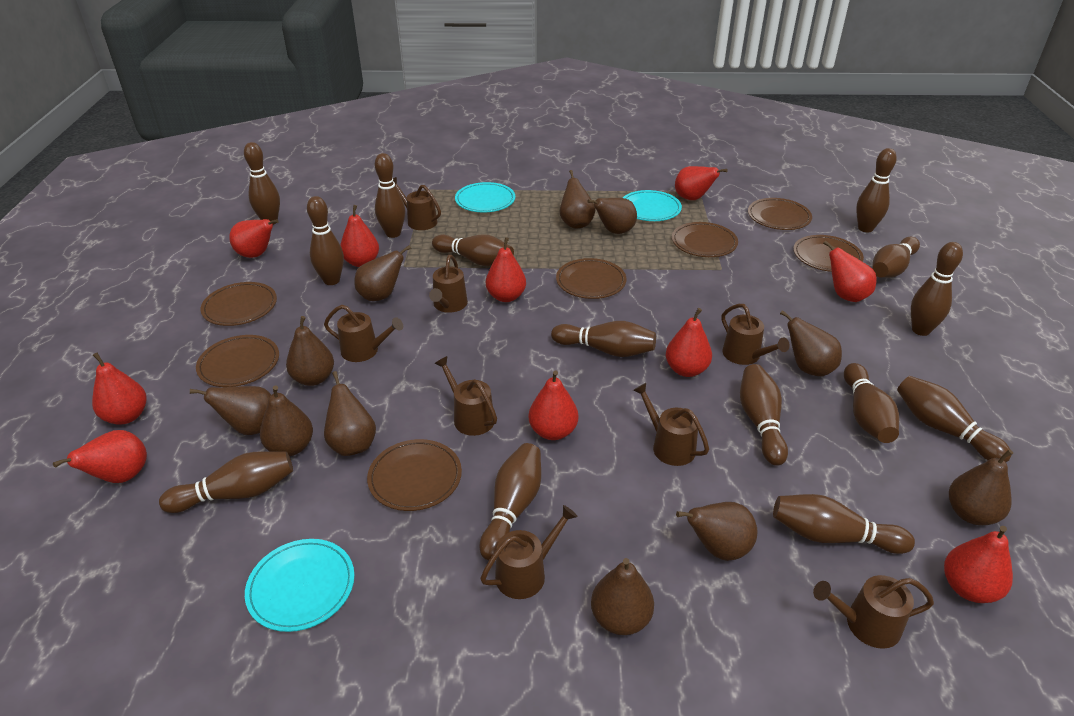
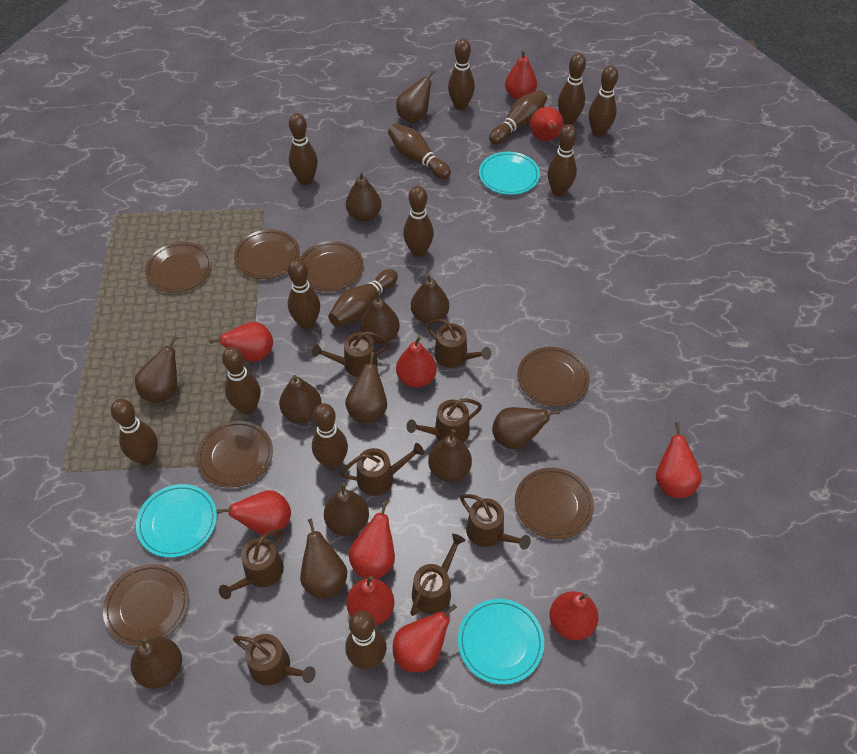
brown pear: 11 -> 12

